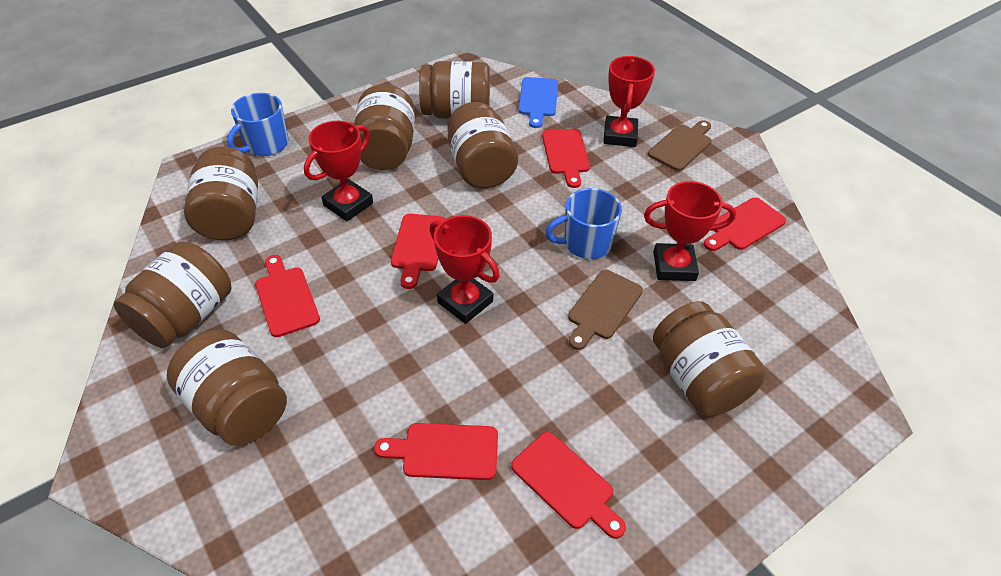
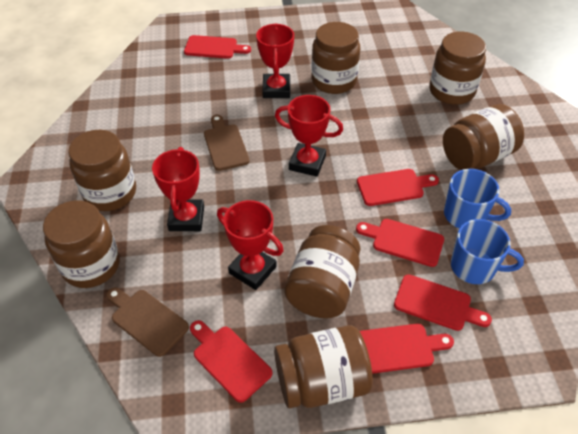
blue cutting board: 1 -> 0

